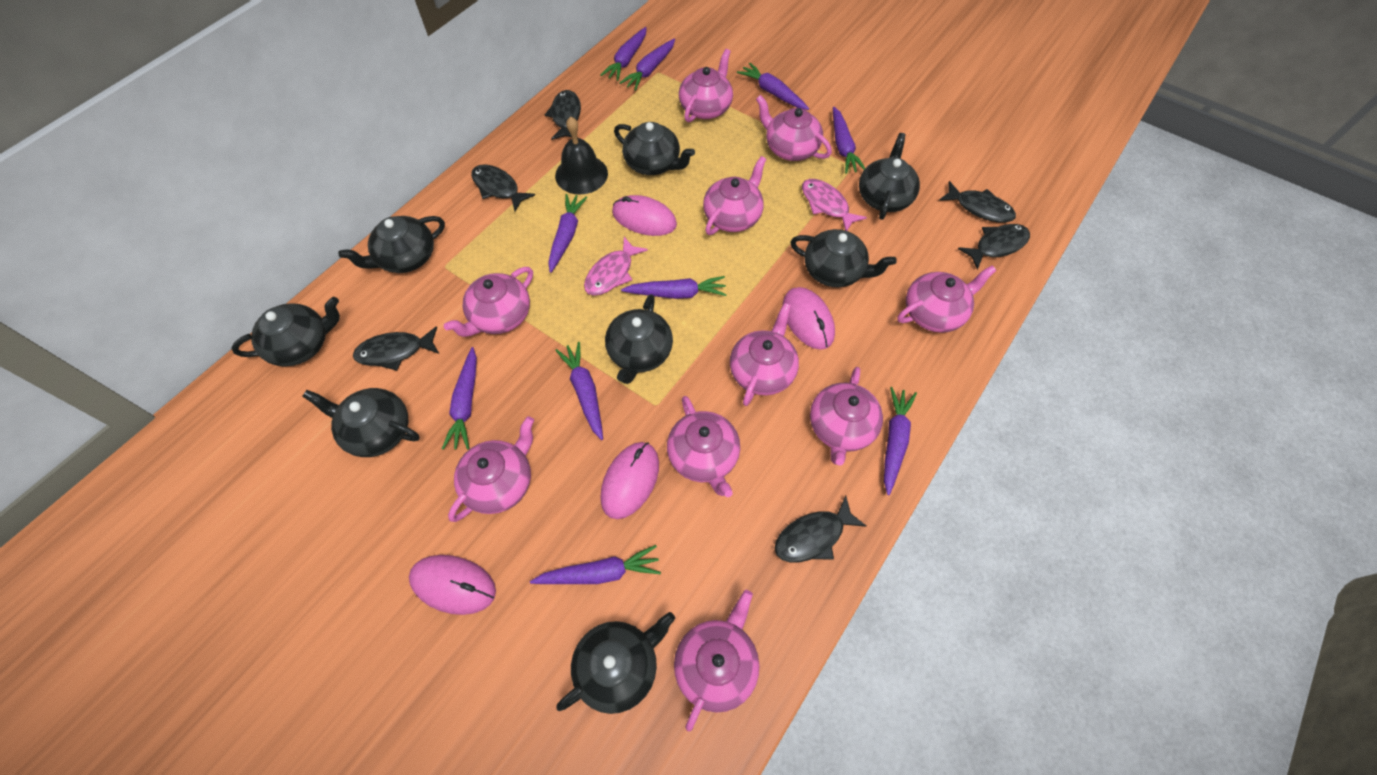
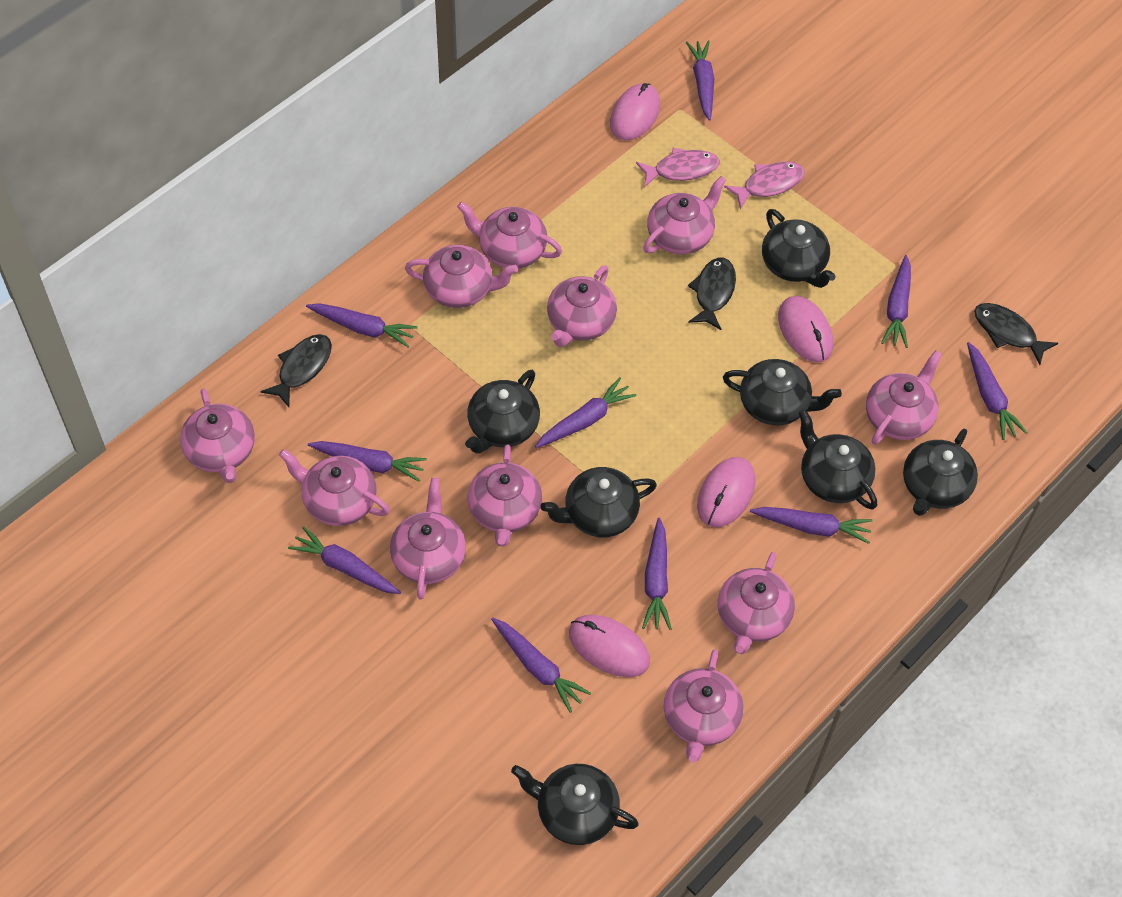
black bell: 1 -> 0
black fish: 6 -> 3
black teapot: 8 -> 7
pink teapot: 10 -> 11

